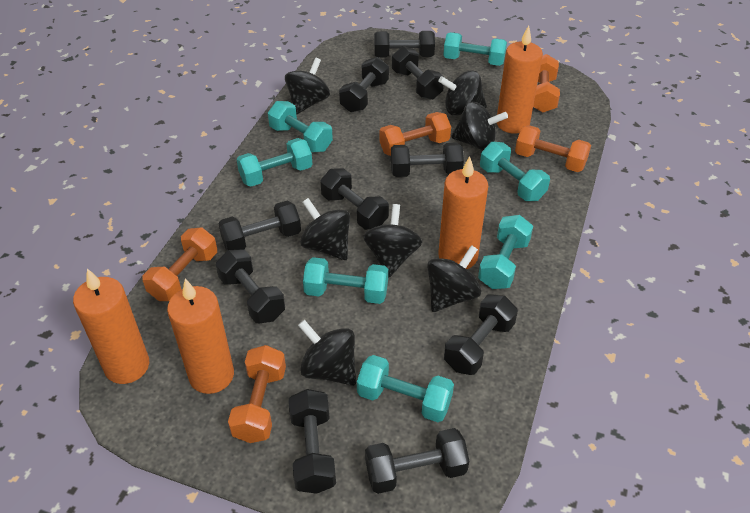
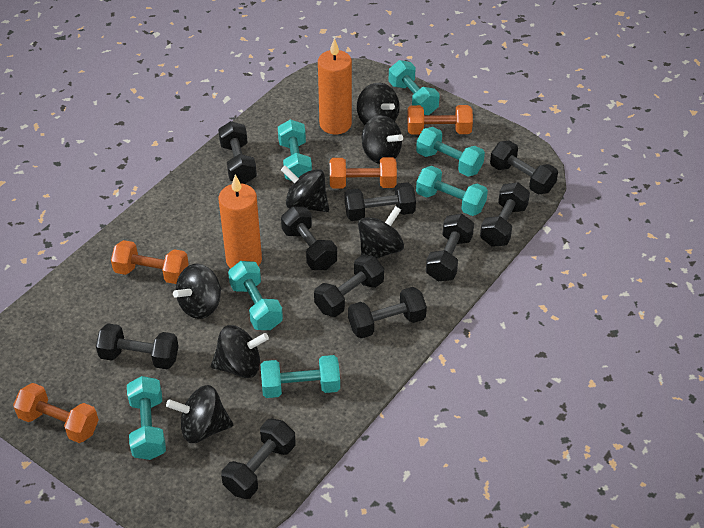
orange candle: 4 -> 2
orange dumbbell: 5 -> 4

